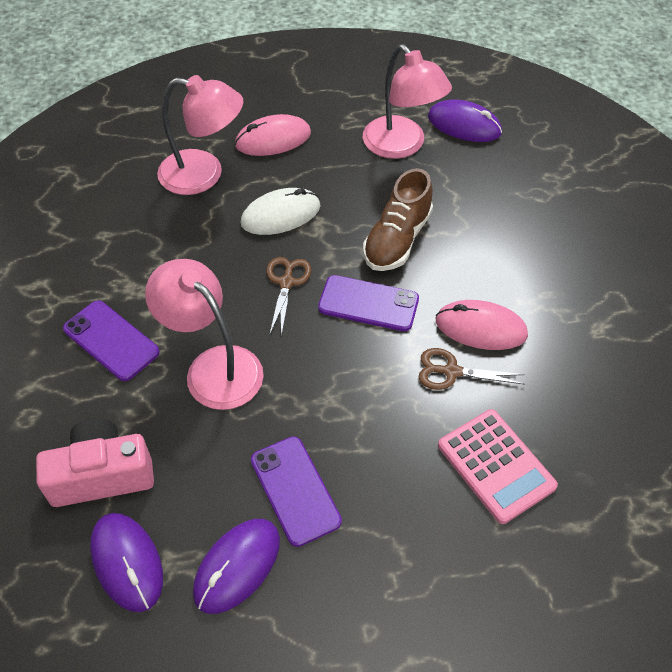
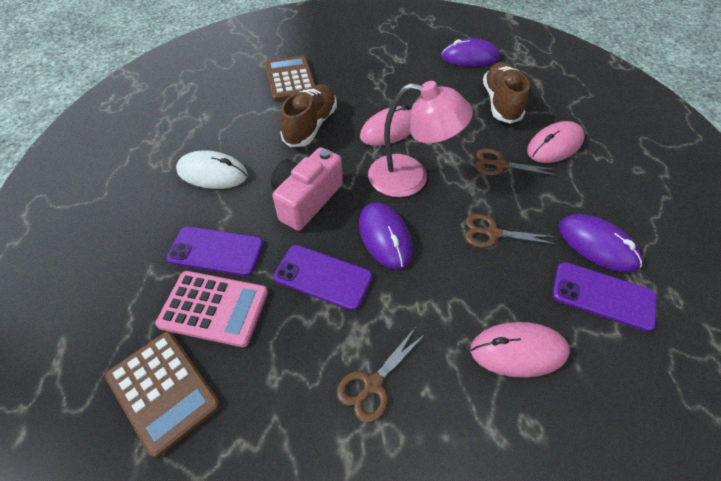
brown calculator: 0 -> 2
brown scissors: 2 -> 3
brown shoe: 1 -> 2
pink lamp: 3 -> 1
pink mouse: 2 -> 3

